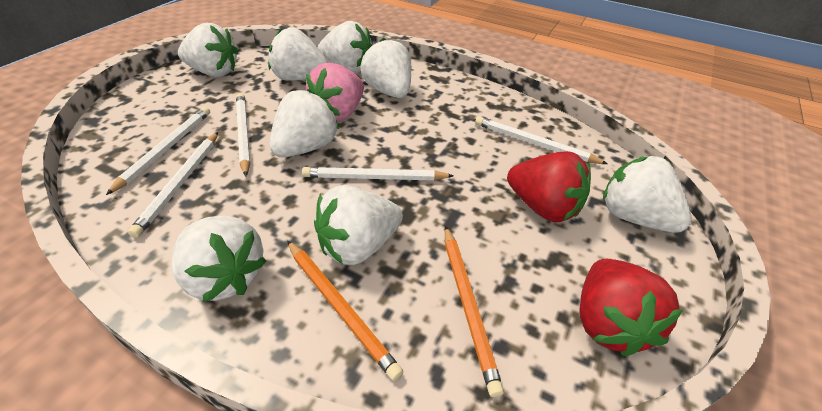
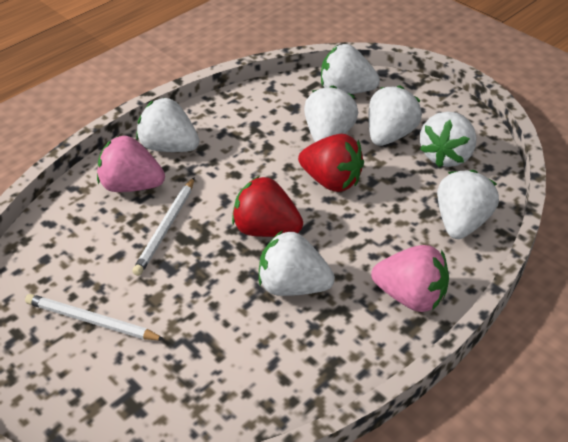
orange pencil: 2 -> 0
pink strawberry: 1 -> 2
white pencil: 5 -> 2
white strawberry: 8 -> 7

